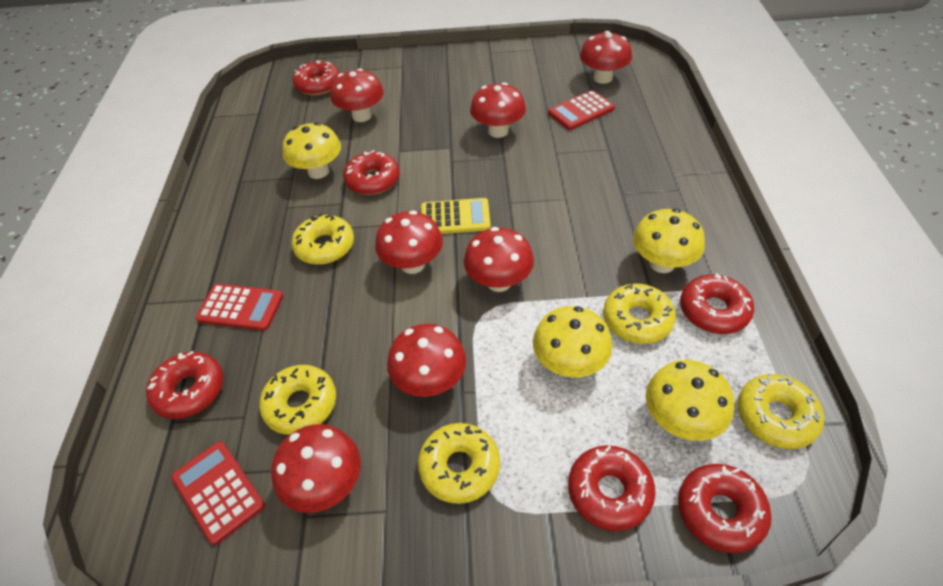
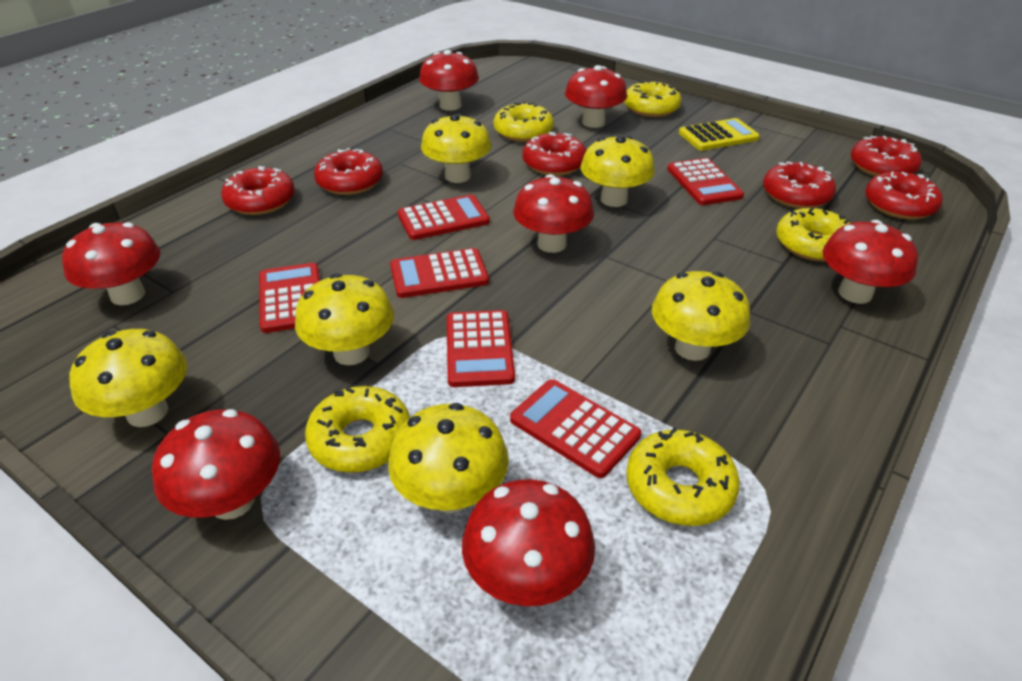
red calculator: 3 -> 6
yellow mushroom: 4 -> 6

